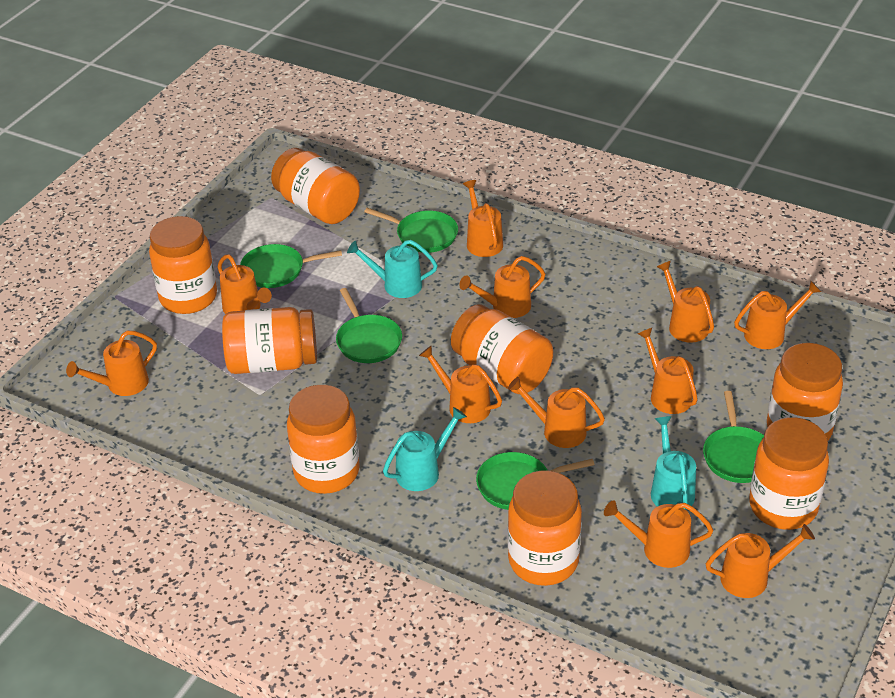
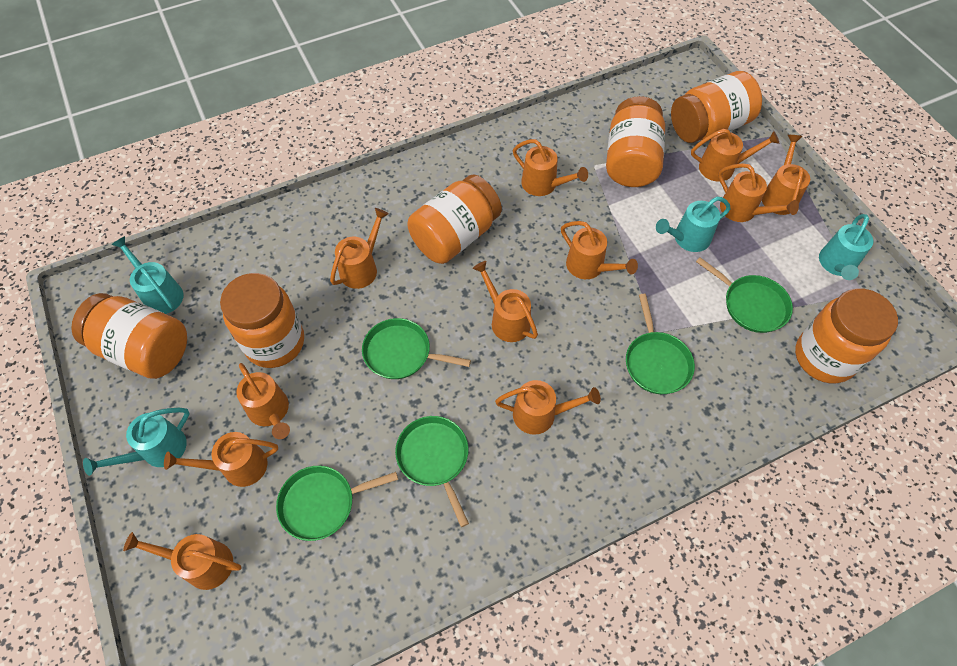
orange jar: 8 -> 6
turquoise watering can: 3 -> 4

